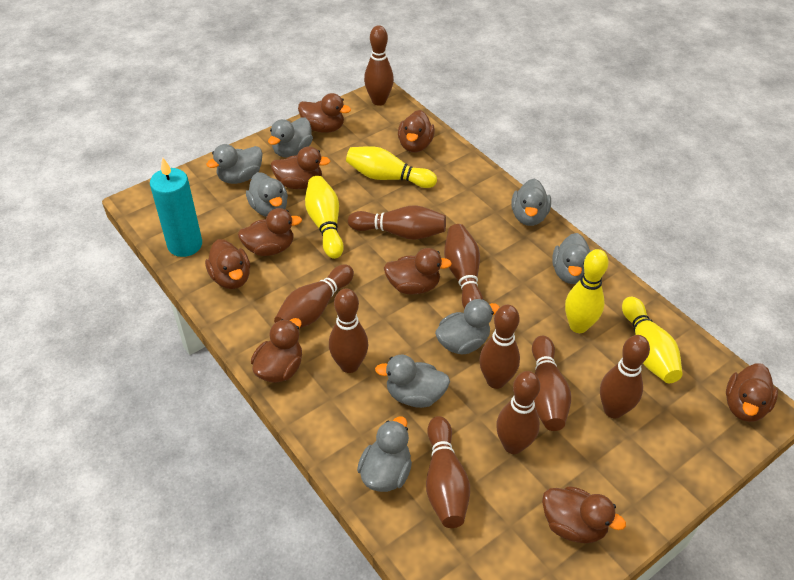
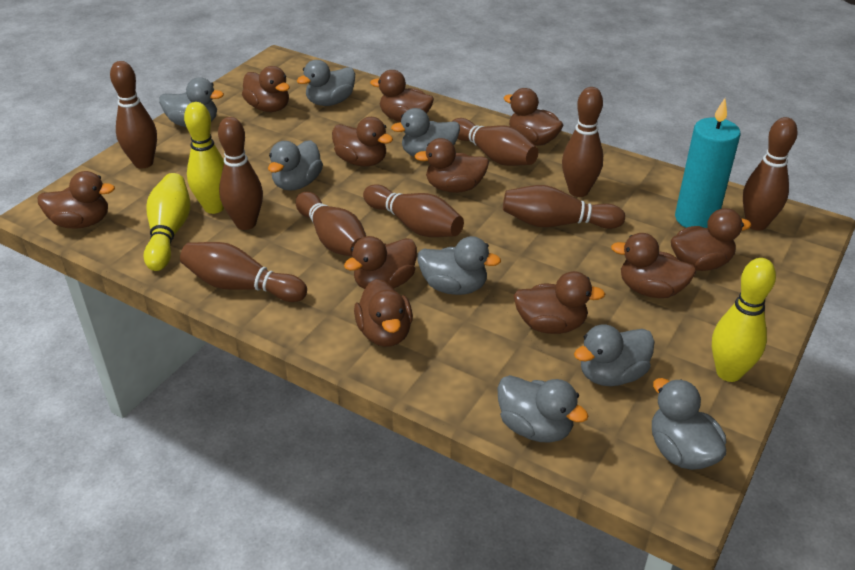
brown bowling pin: 10 -> 9
brown duck: 9 -> 11
yellow bowling pin: 4 -> 3

